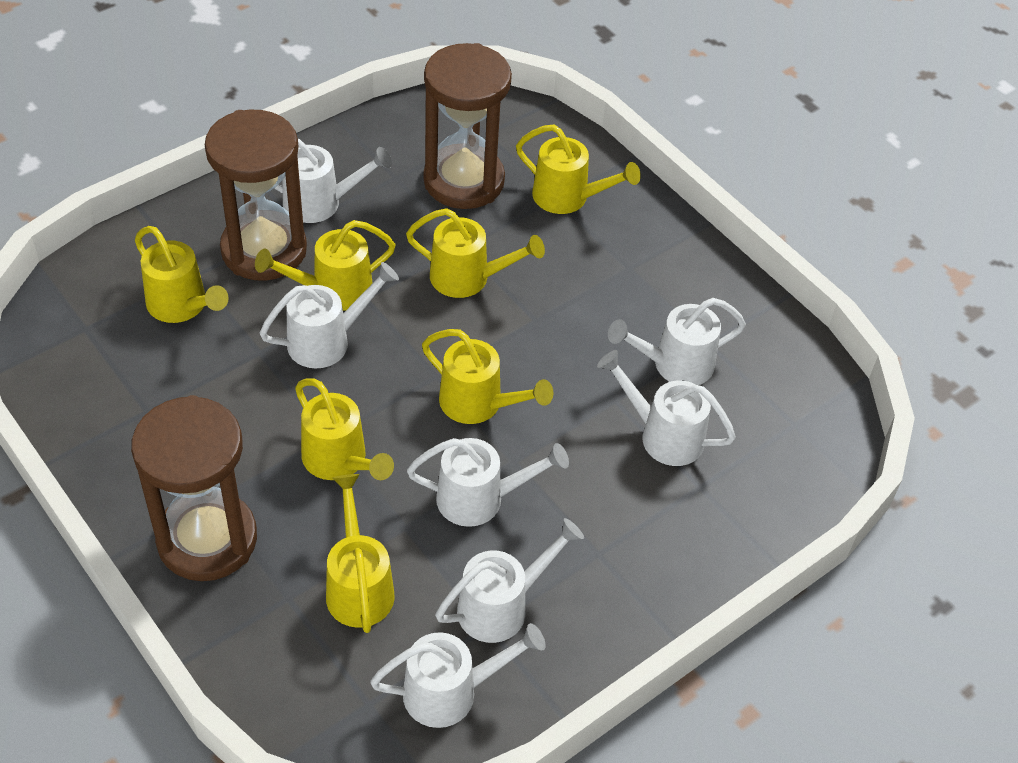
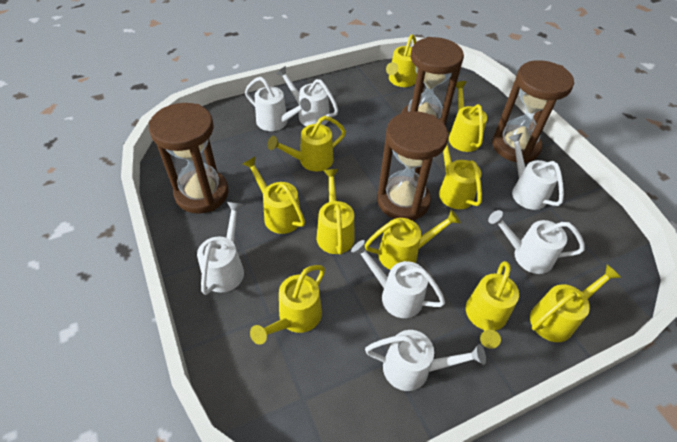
brown hourglass: 3 -> 4
yellow watering can: 7 -> 10

